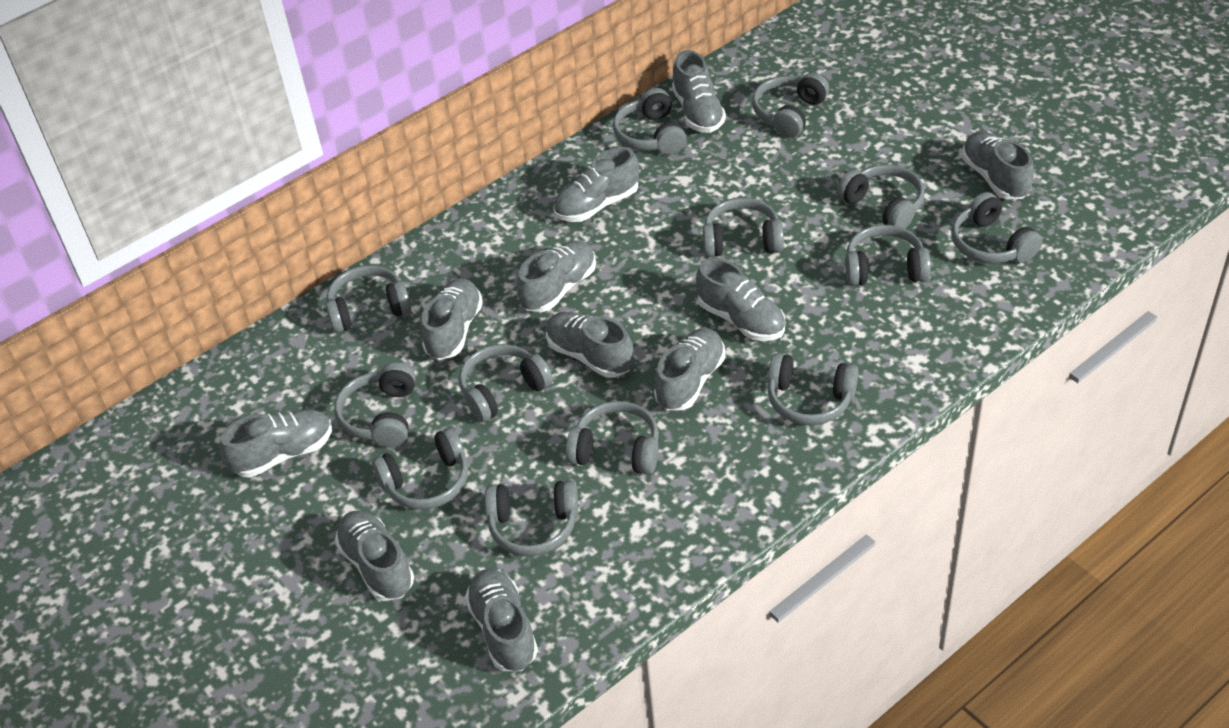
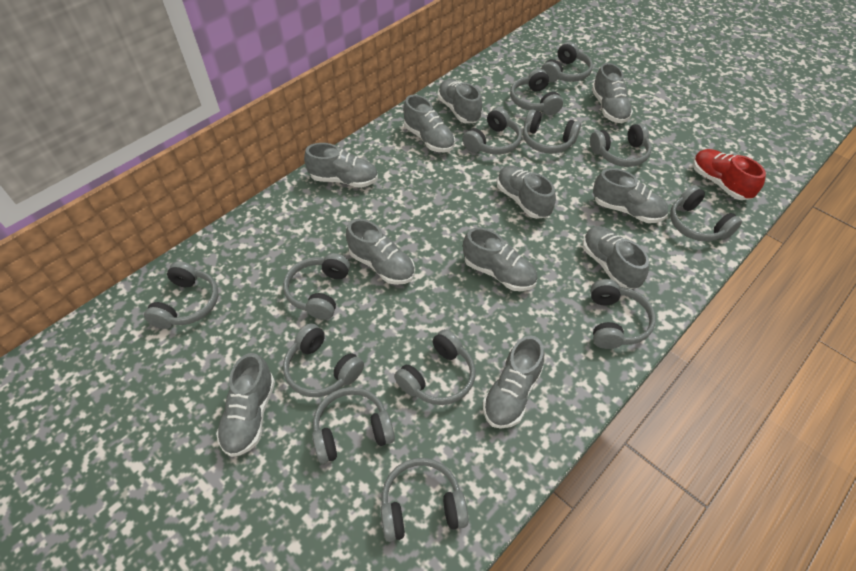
red shoe: 0 -> 1

